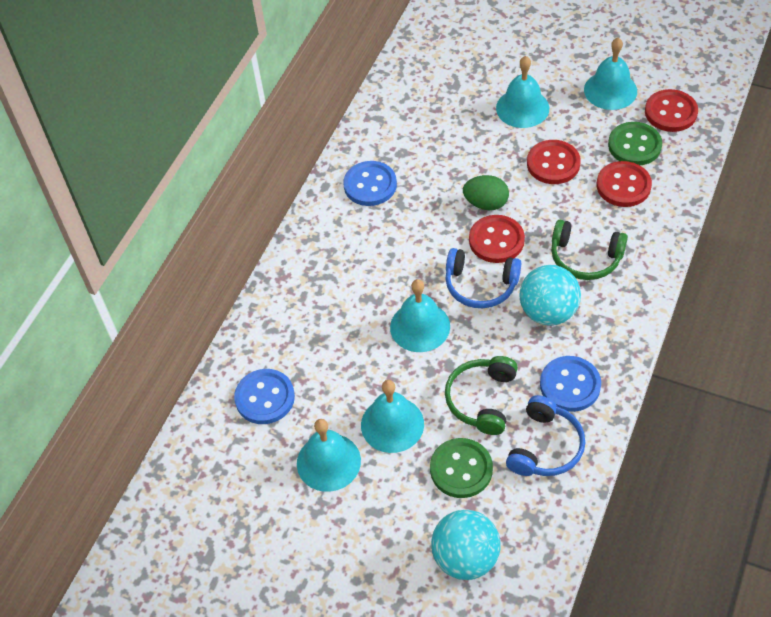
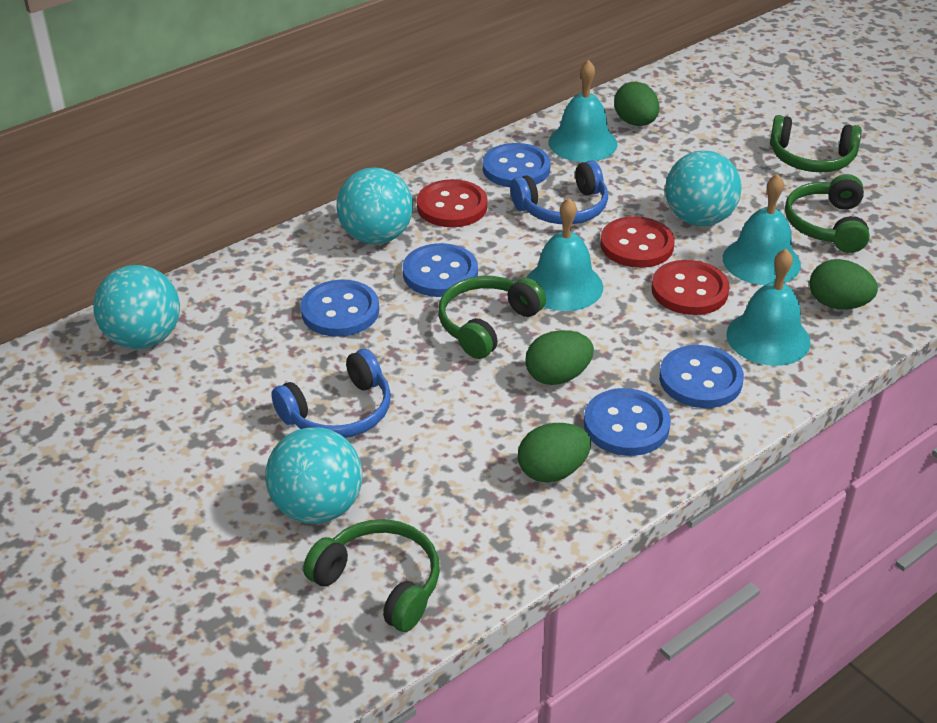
blue button: 3 -> 5
green button: 2 -> 0
green egg: 1 -> 4
green headphones: 2 -> 4
red button: 4 -> 3
turquoise ball: 2 -> 4
turquoise bell: 5 -> 4

